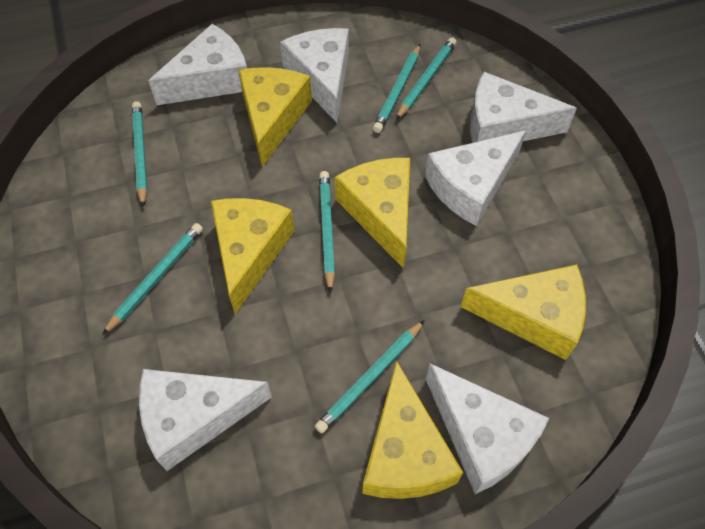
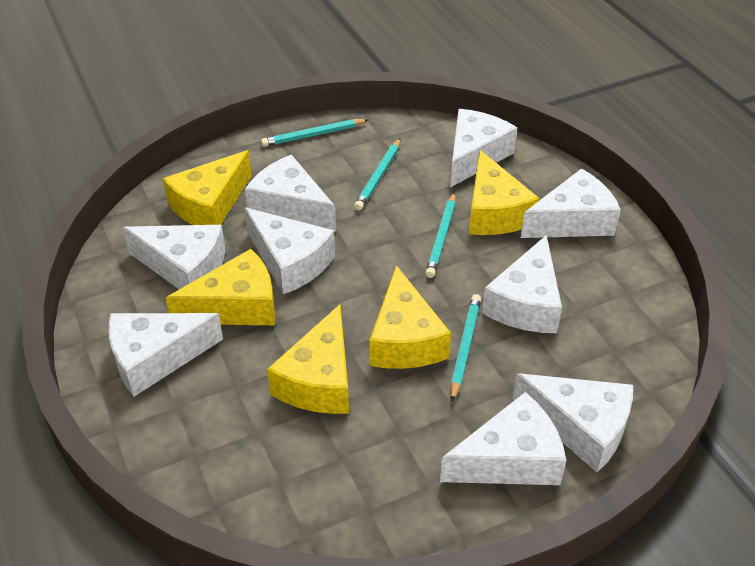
turquoise pencil: 6 -> 4
white cheese: 6 -> 9

